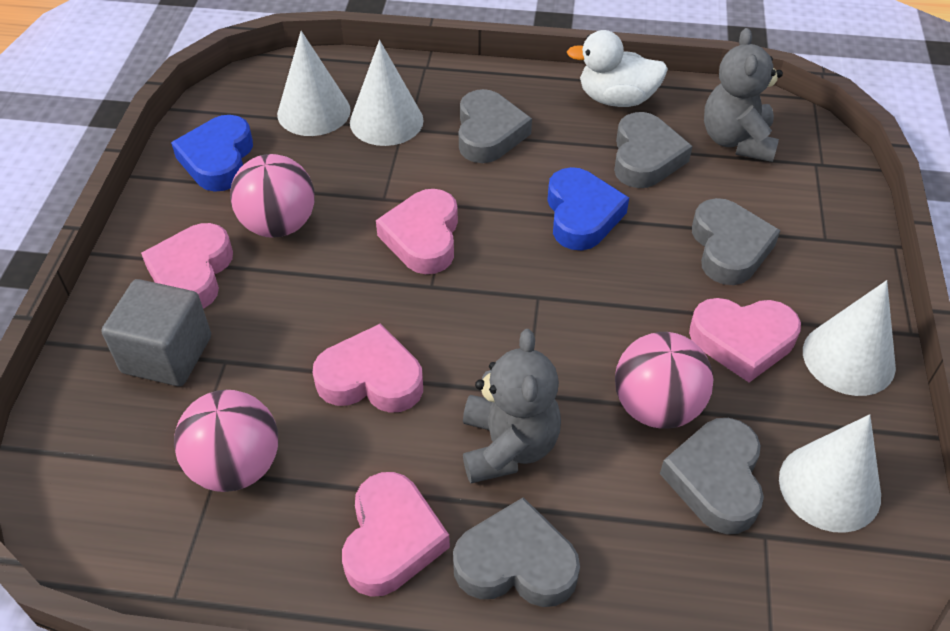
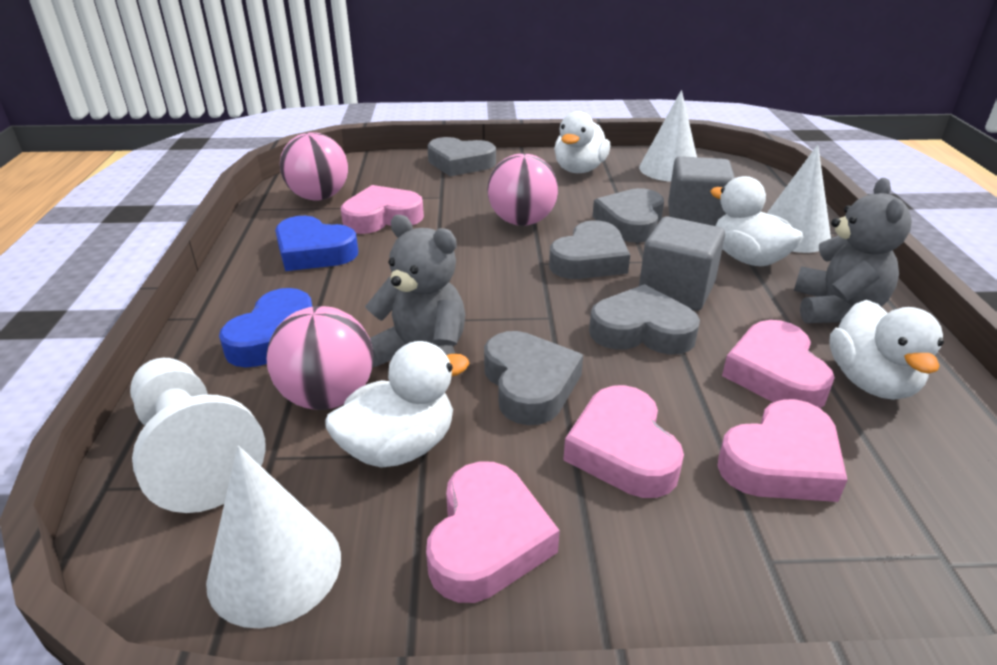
grey cube: 1 -> 2
white cone: 4 -> 3
white duck: 1 -> 4
white pawn: 0 -> 1

